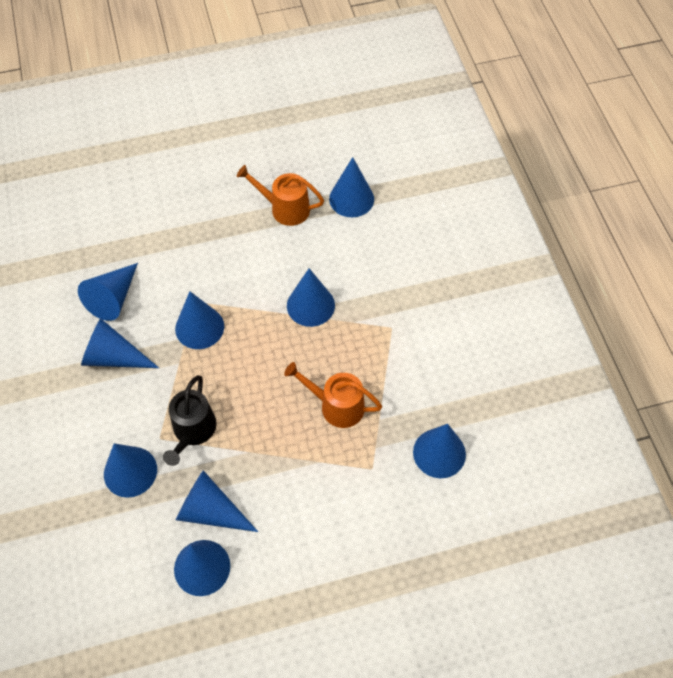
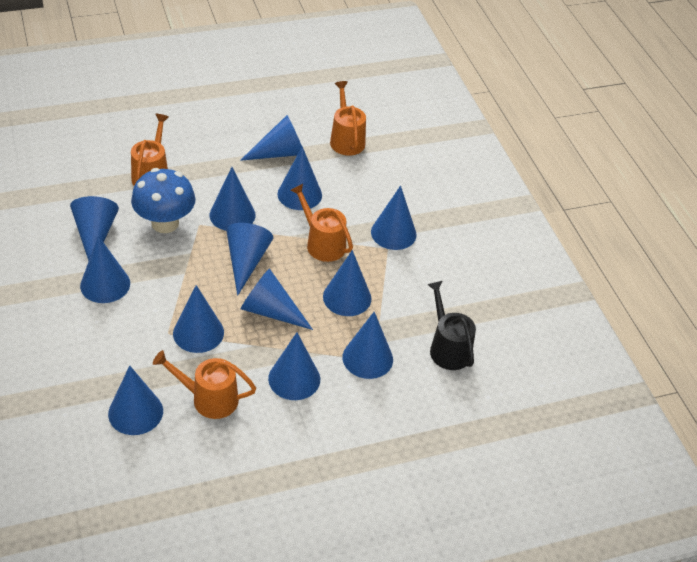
blue cone: 9 -> 13
blue mushroom: 0 -> 1
orange watering can: 2 -> 4

